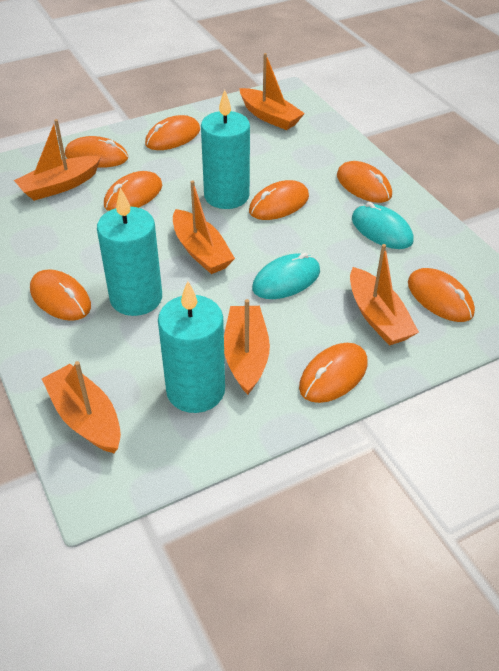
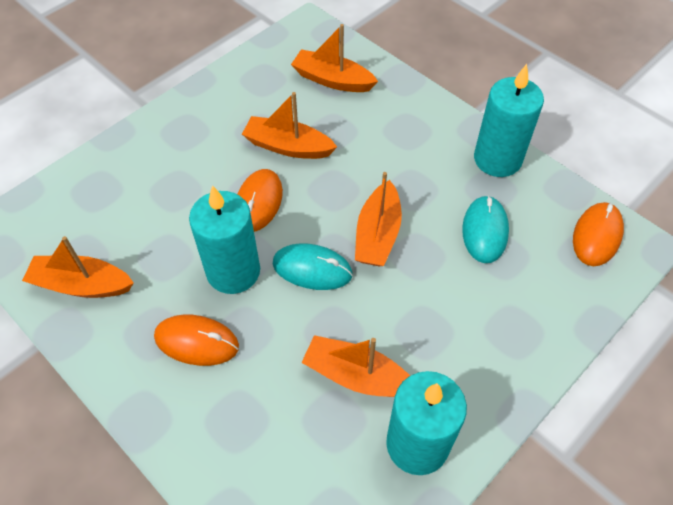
orange boat: 6 -> 5
orange mouse: 8 -> 3

